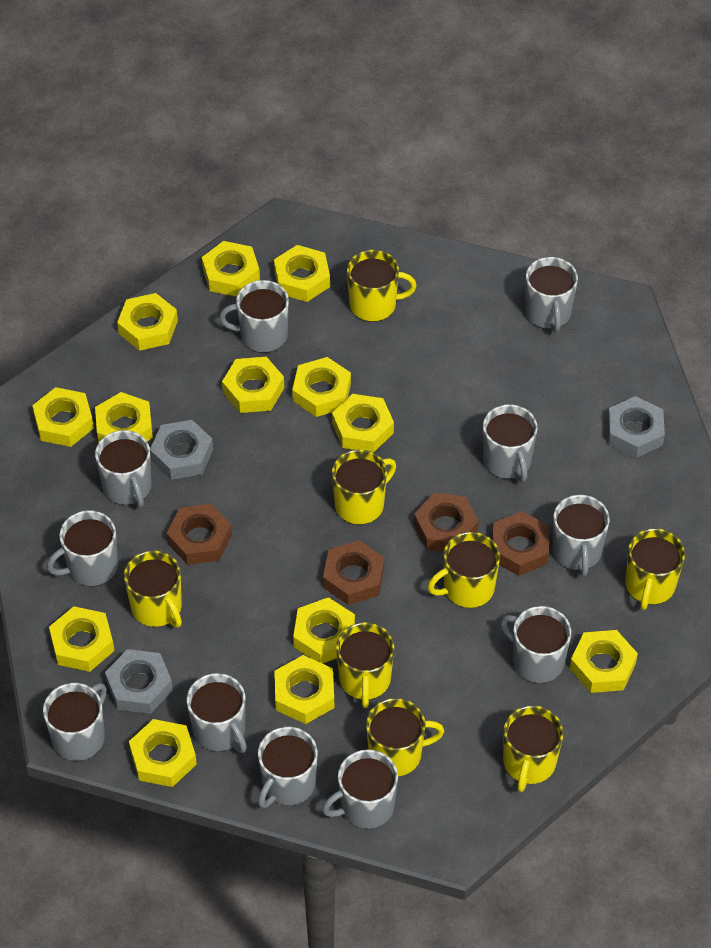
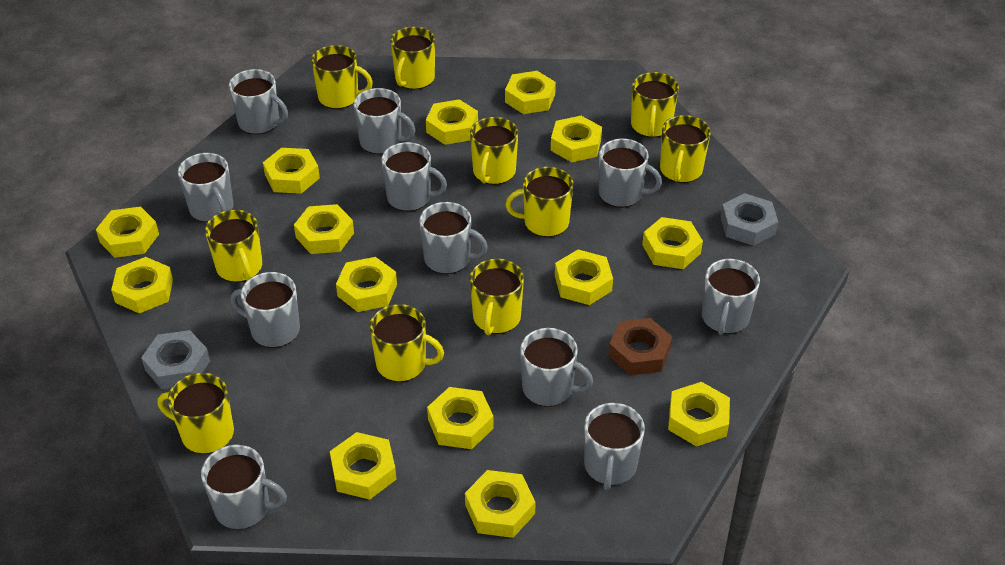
brown nut: 4 -> 1
grey nut: 3 -> 2
yellow mug: 8 -> 10
yellow nut: 13 -> 14

